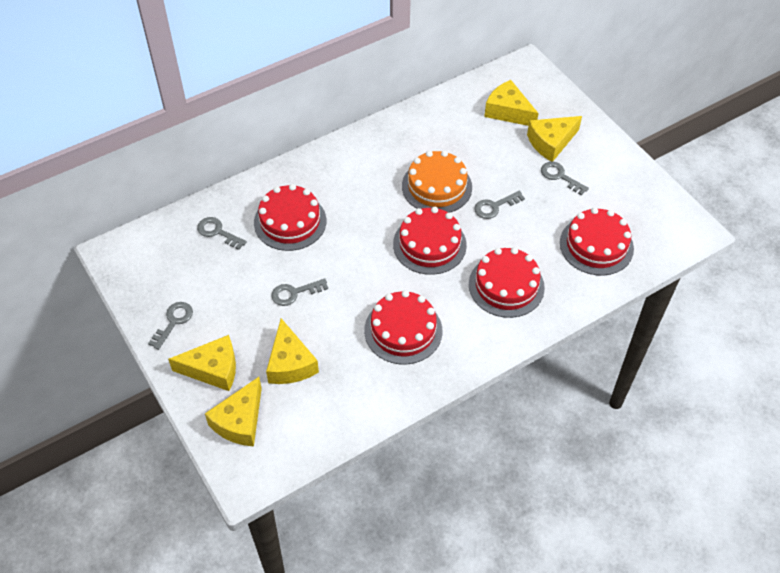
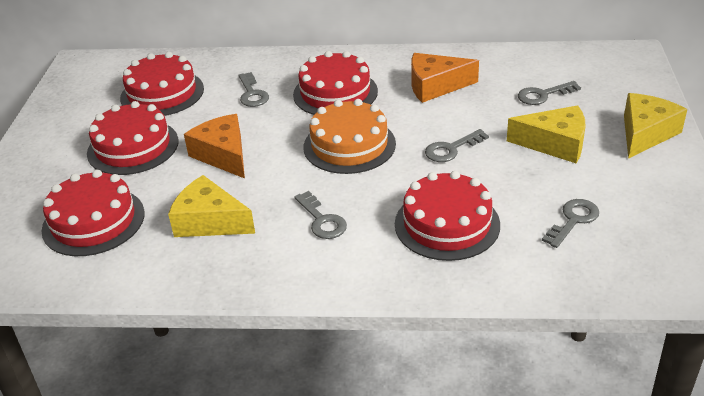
orange cheese: 0 -> 2
yellow cheese: 5 -> 3

